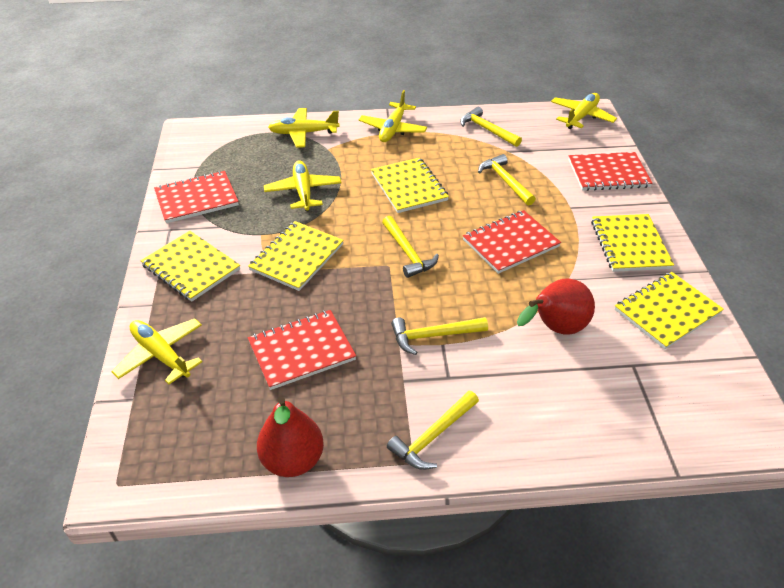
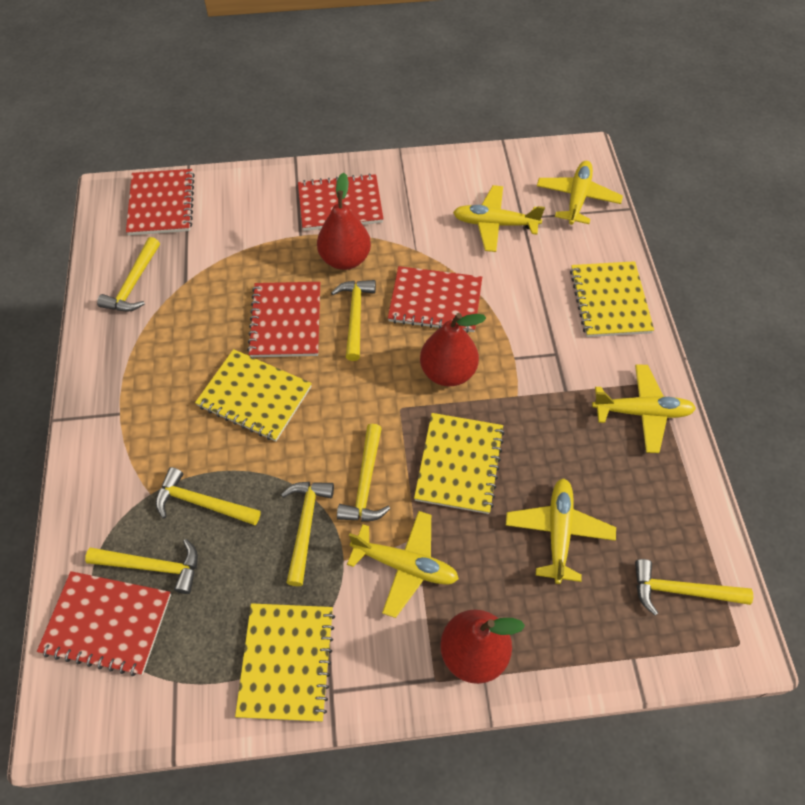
red notebook: 4 -> 5
red pear: 2 -> 3
yellow hammer: 5 -> 7
yellow notebook: 5 -> 4

